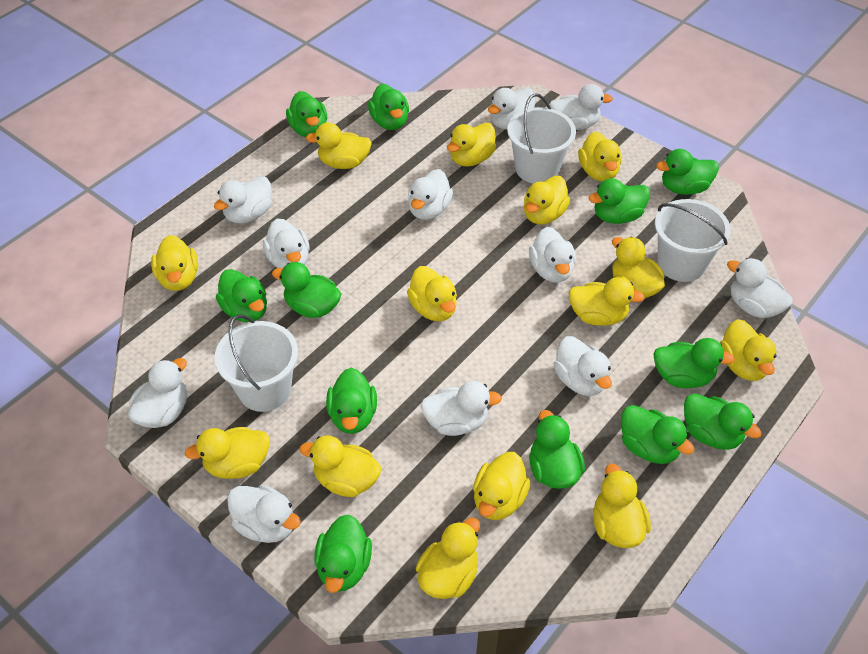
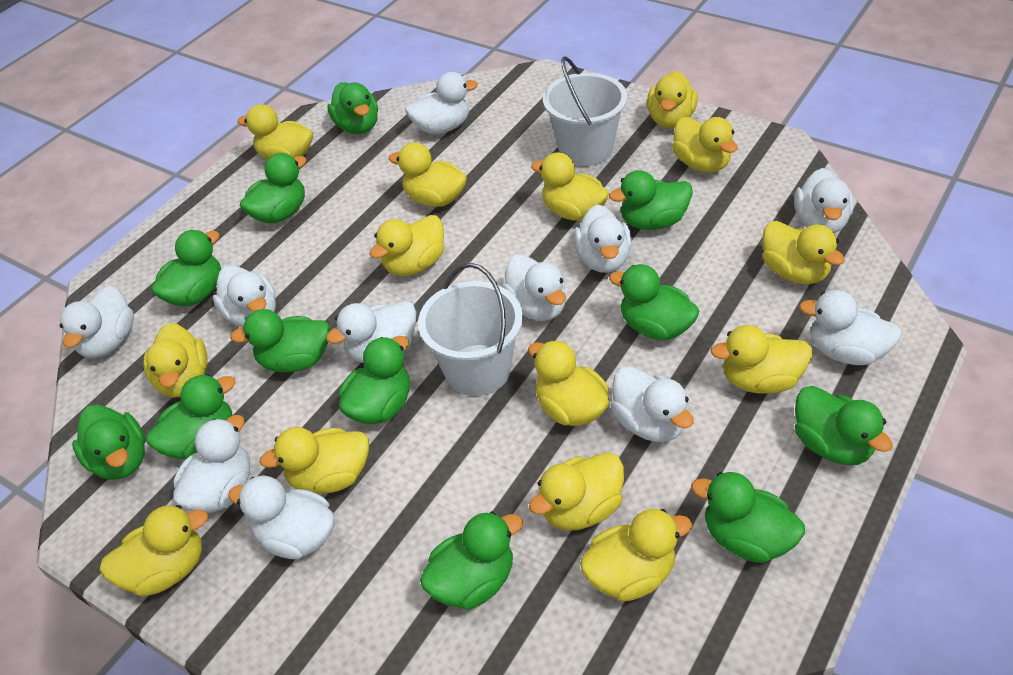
white bucket: 3 -> 2

